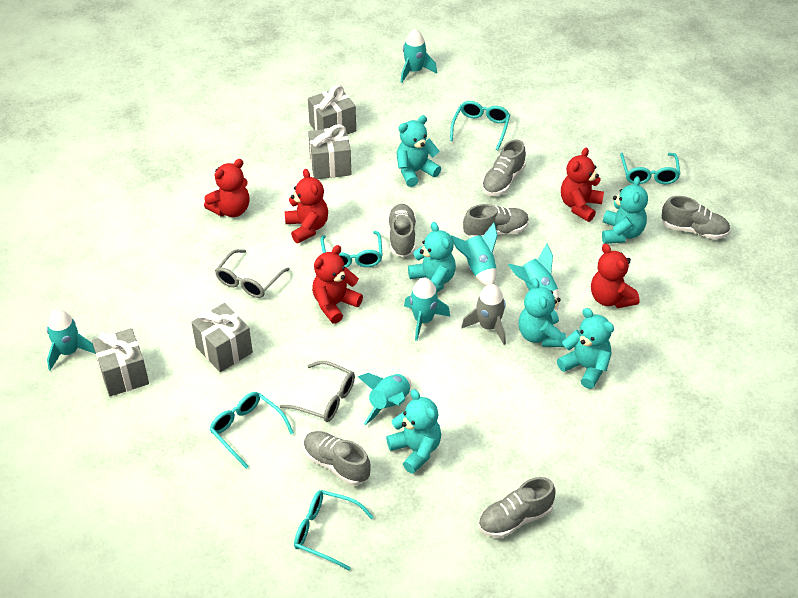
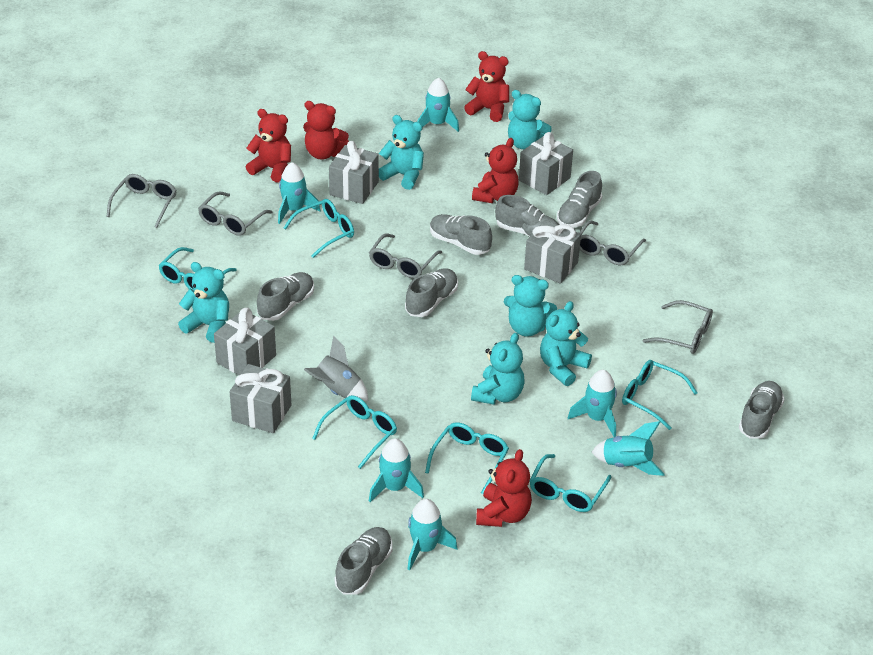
grey gift: 4 -> 5
grey glasses: 2 -> 5
grey shoe: 6 -> 7
turquoise glasses: 5 -> 6

